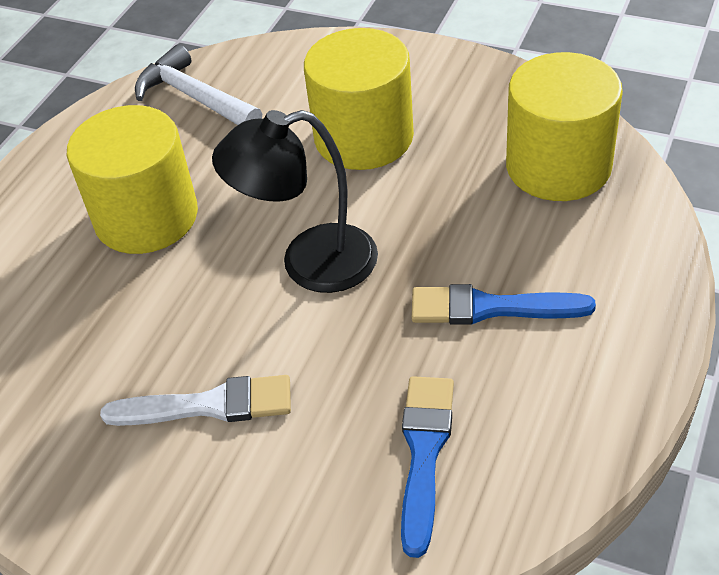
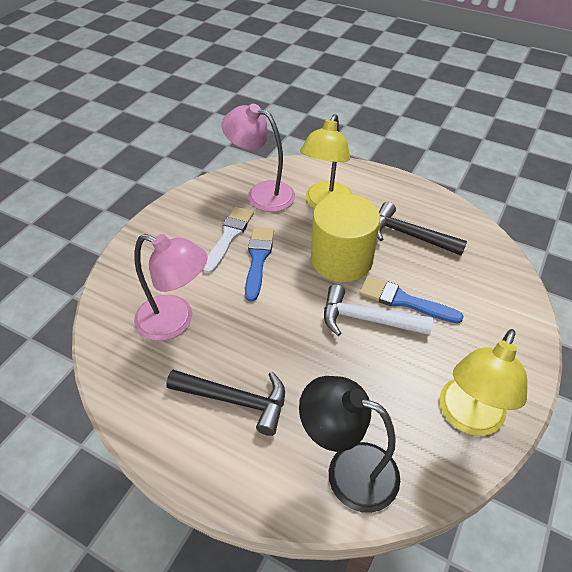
black hammer: 0 -> 2
pink lamp: 0 -> 2
yellow cylinder: 3 -> 1
yellow lamp: 0 -> 2

